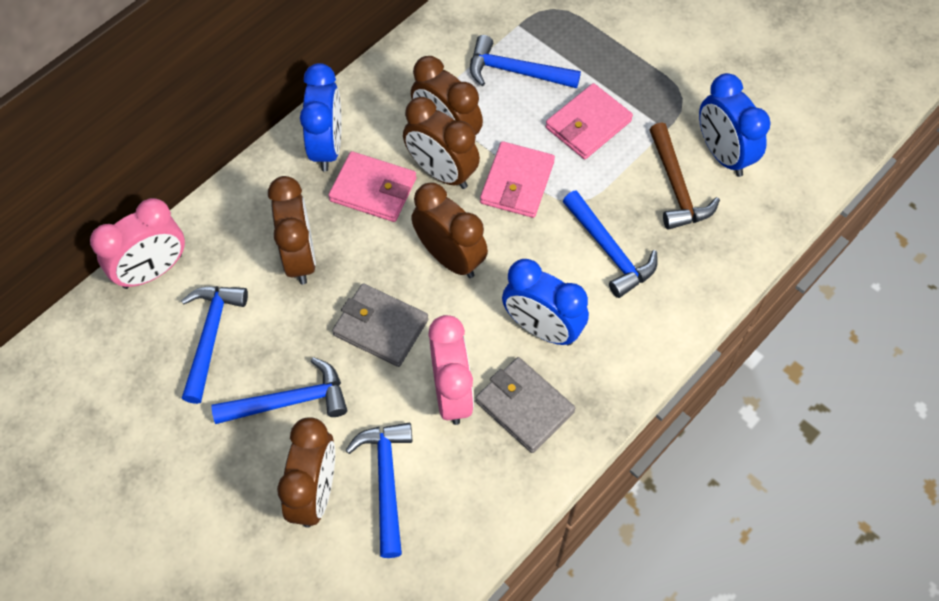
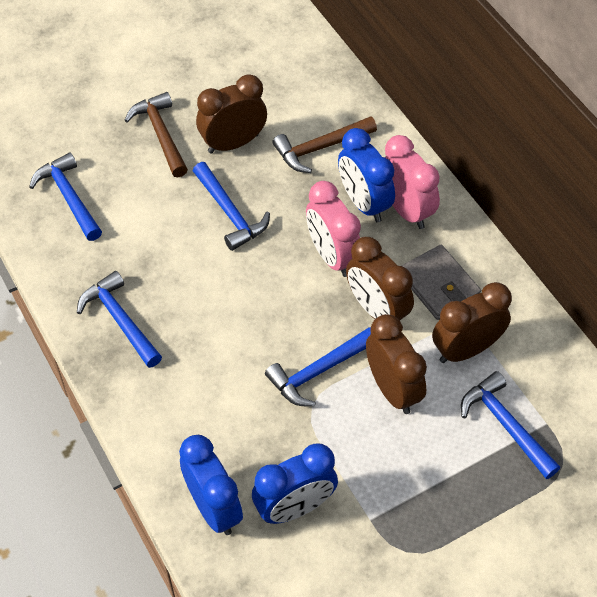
brown clock: 5 -> 4
brown hammer: 1 -> 2
grey wallet: 2 -> 1
pink wallet: 3 -> 0

